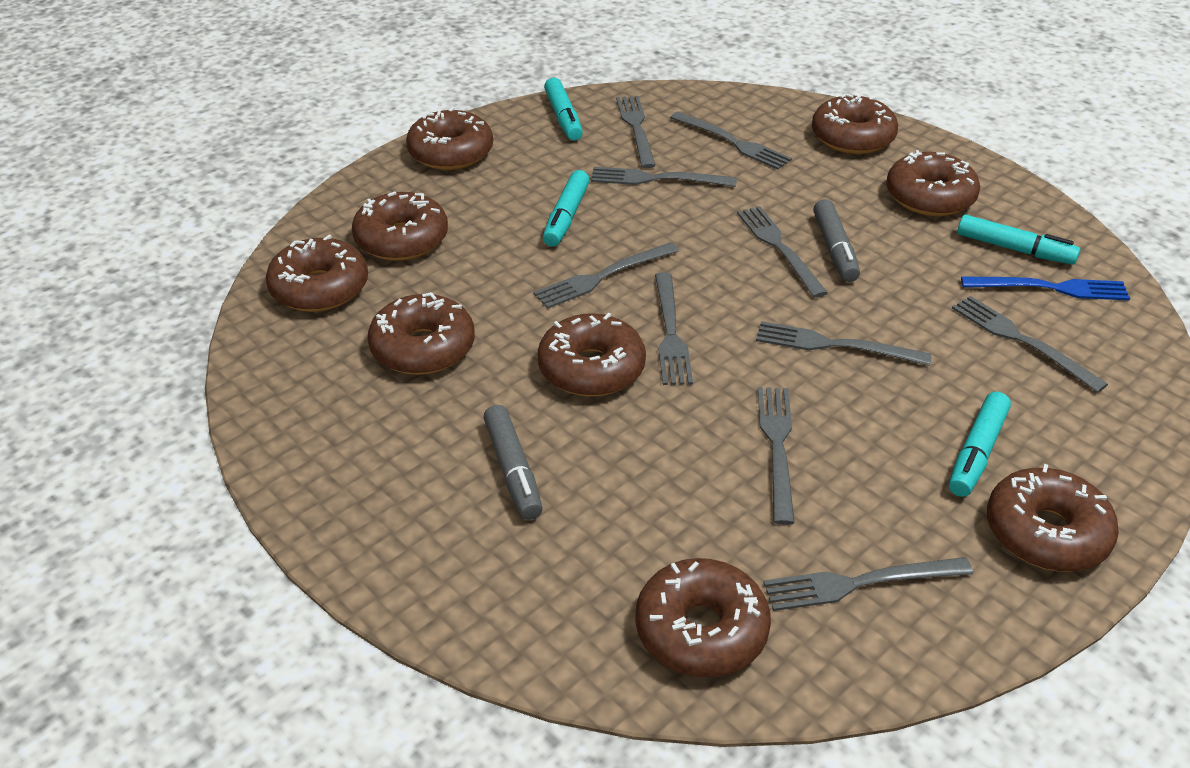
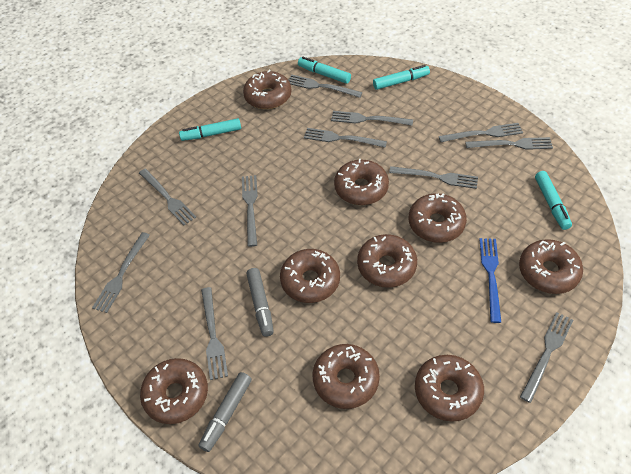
grey fork: 10 -> 11

